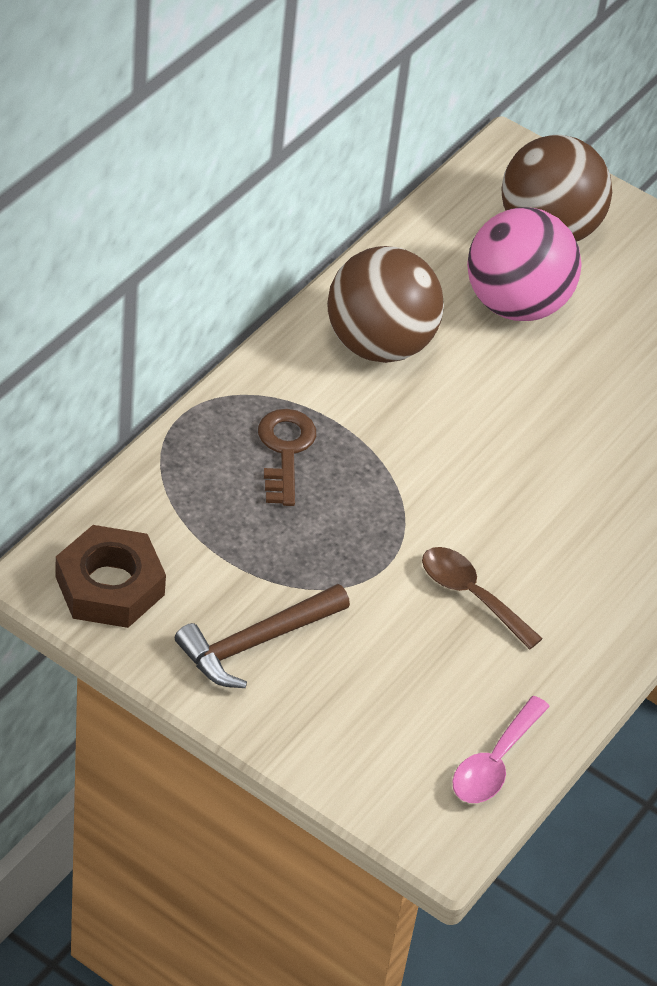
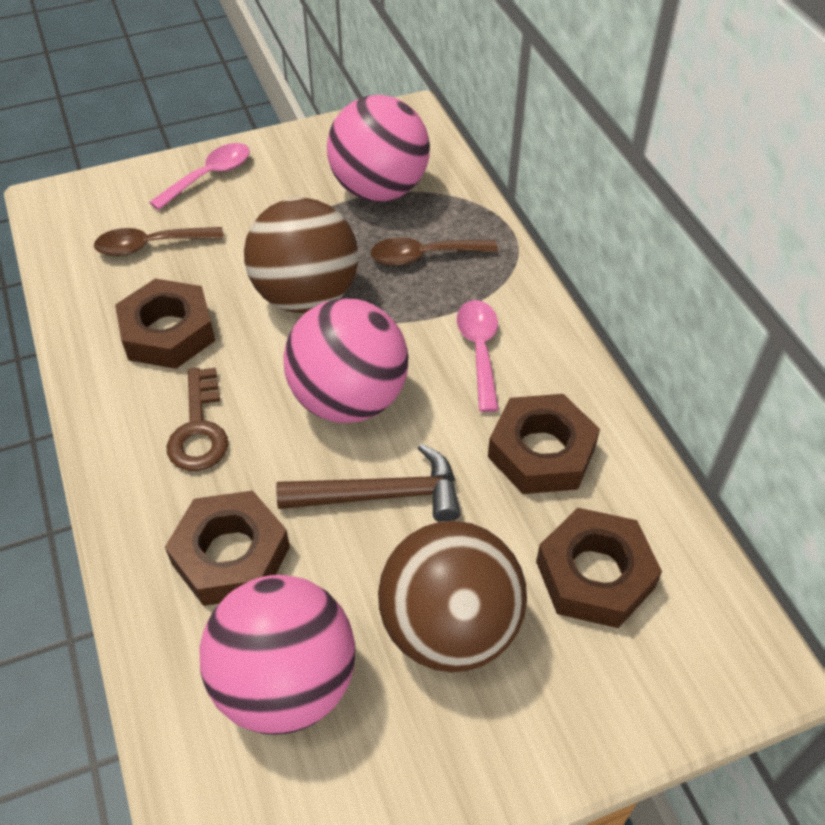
brown nut: 1 -> 4
brown spoon: 1 -> 2
pink ball: 1 -> 3
pink spoon: 1 -> 2

